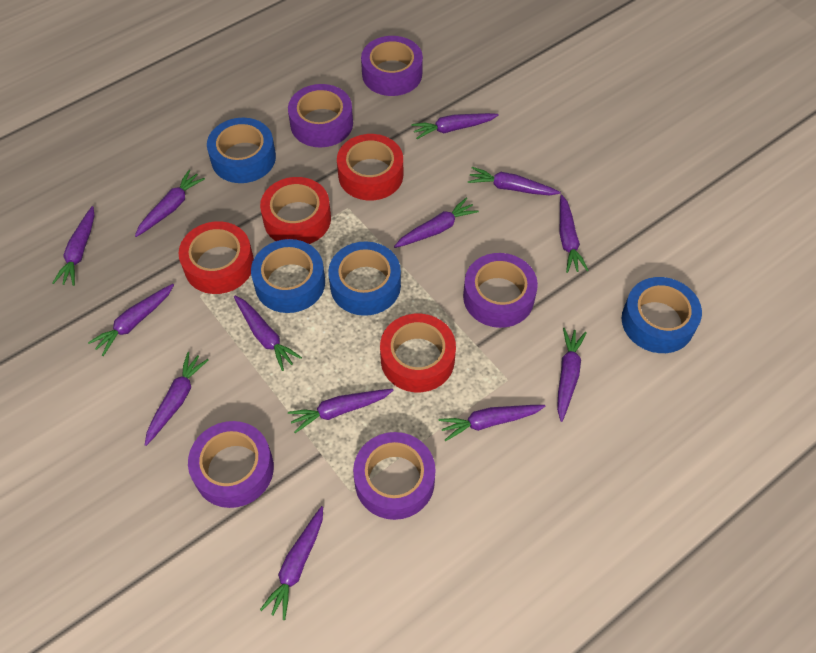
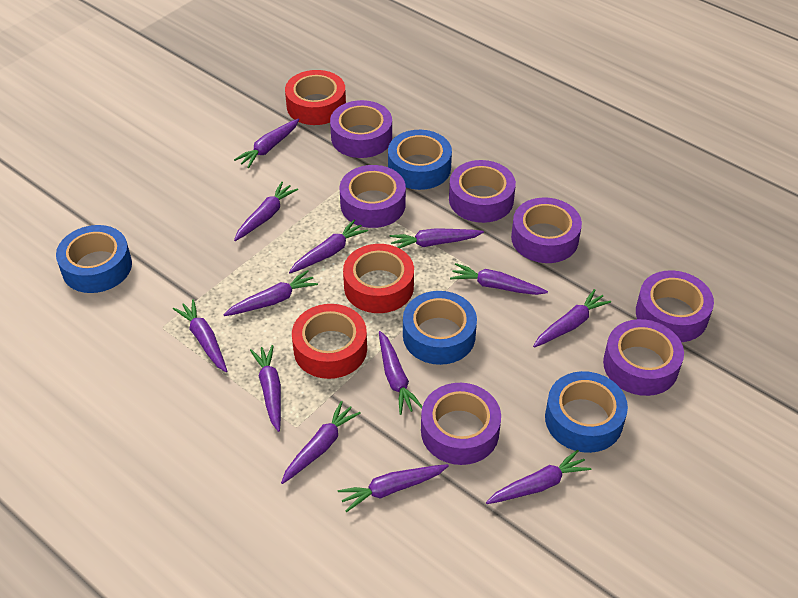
purple tape: 5 -> 7
red tape: 4 -> 3

